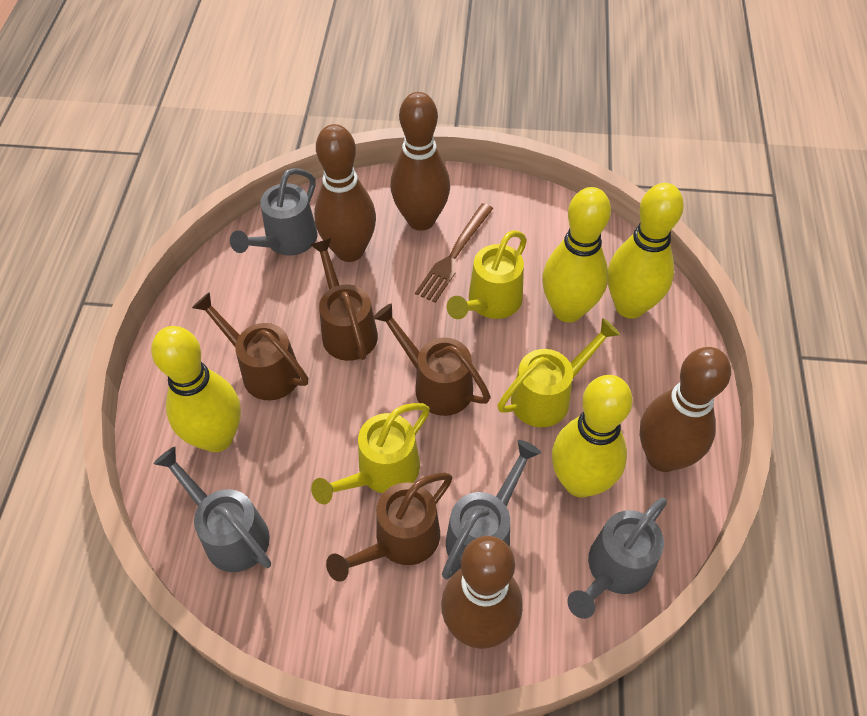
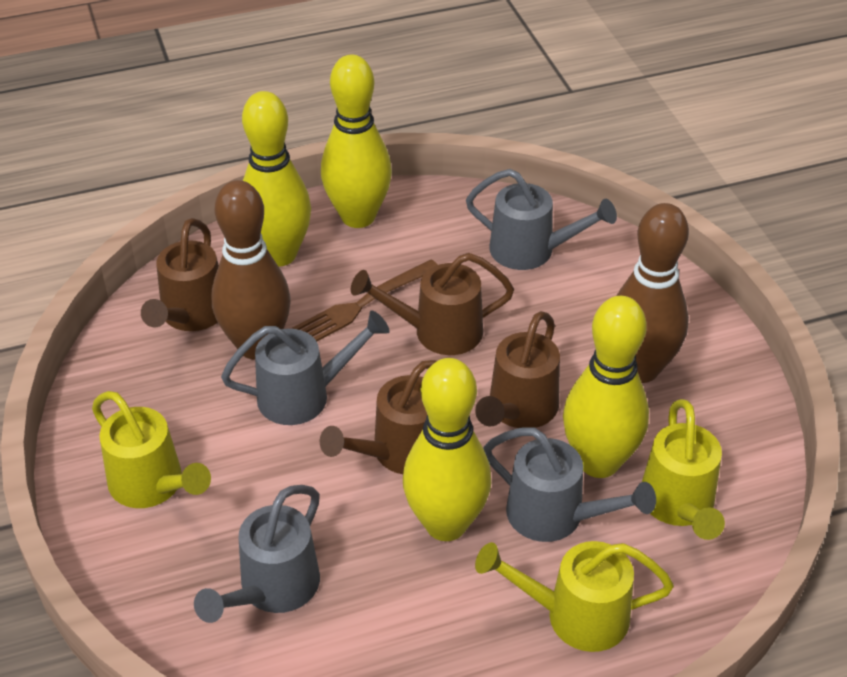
brown bowling pin: 4 -> 2

